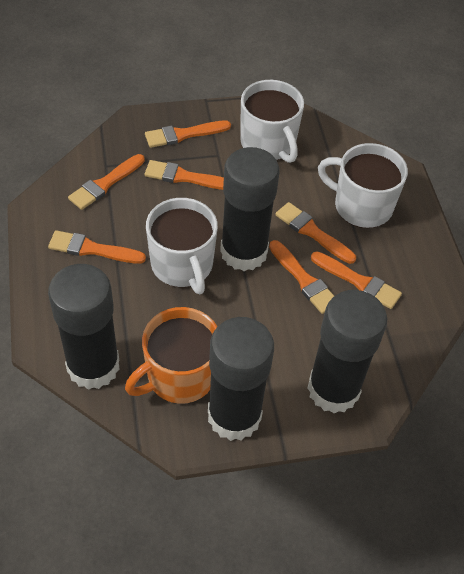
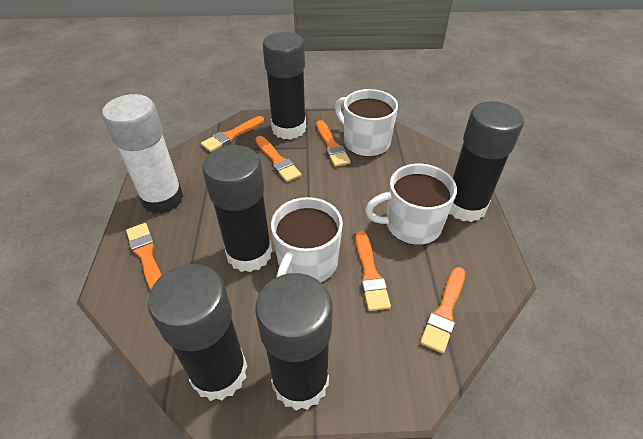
black glue stick: 4 -> 5
orange brush: 7 -> 6
orange mug: 1 -> 0
white glue stick: 0 -> 1

